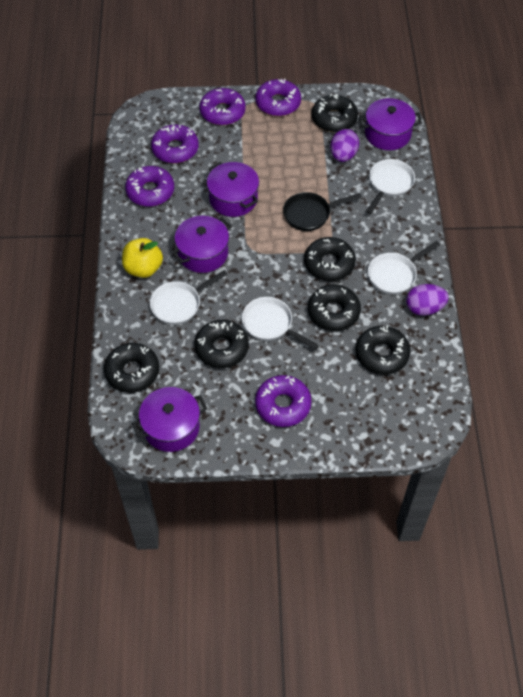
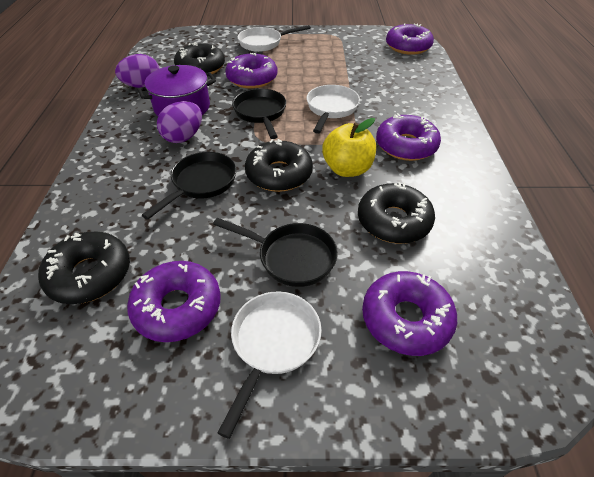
black donut: 6 -> 4
black pan: 1 -> 3
purple pot: 4 -> 1
white pan: 4 -> 3

